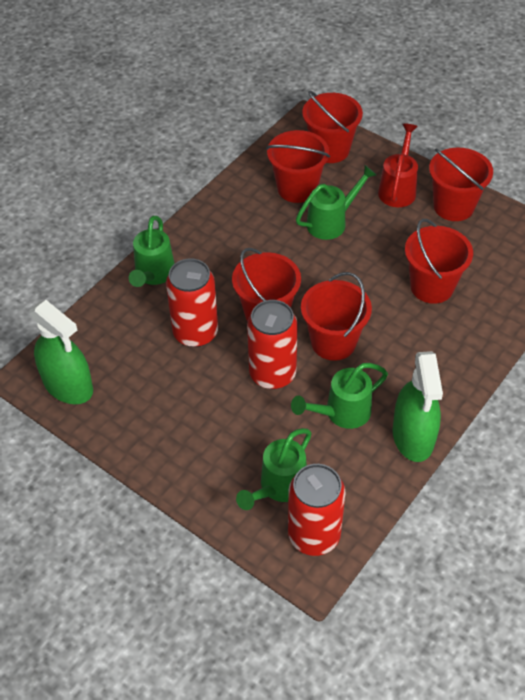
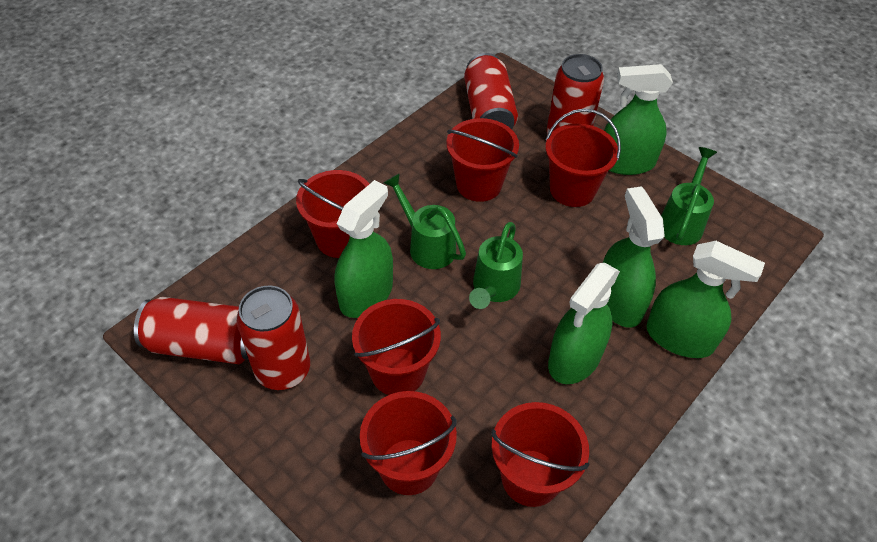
green spray bottle: 2 -> 5
green watering can: 4 -> 3
red can: 3 -> 4
red watering can: 1 -> 0

